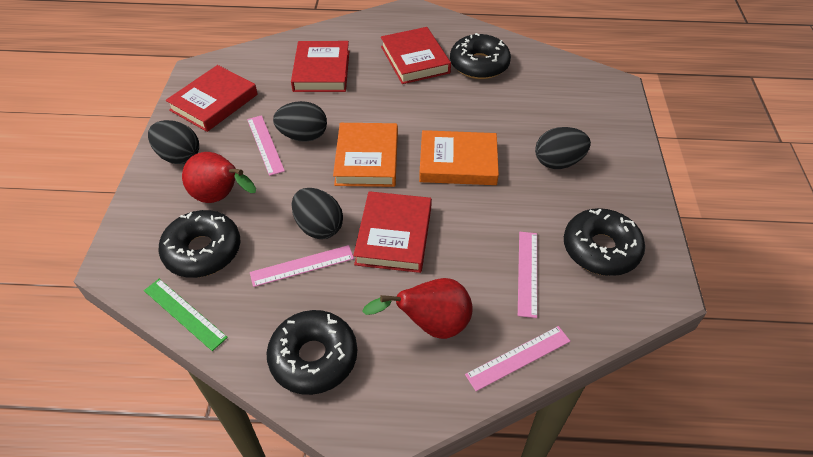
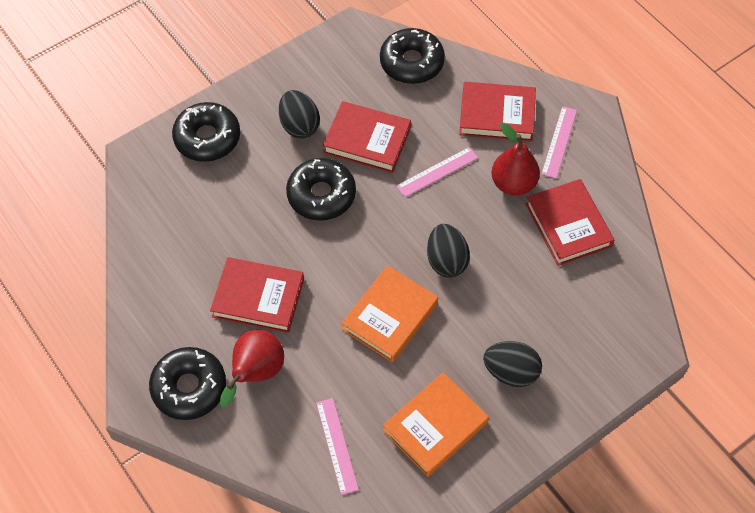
black egg: 4 -> 3
green ruler: 1 -> 0
pink ruler: 4 -> 3

